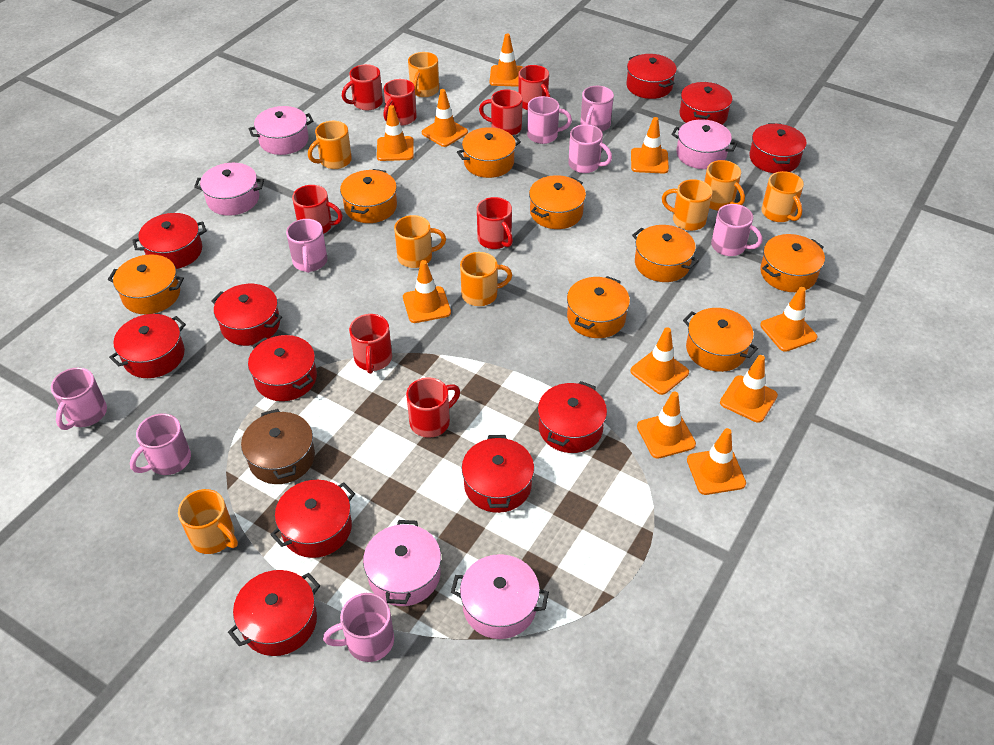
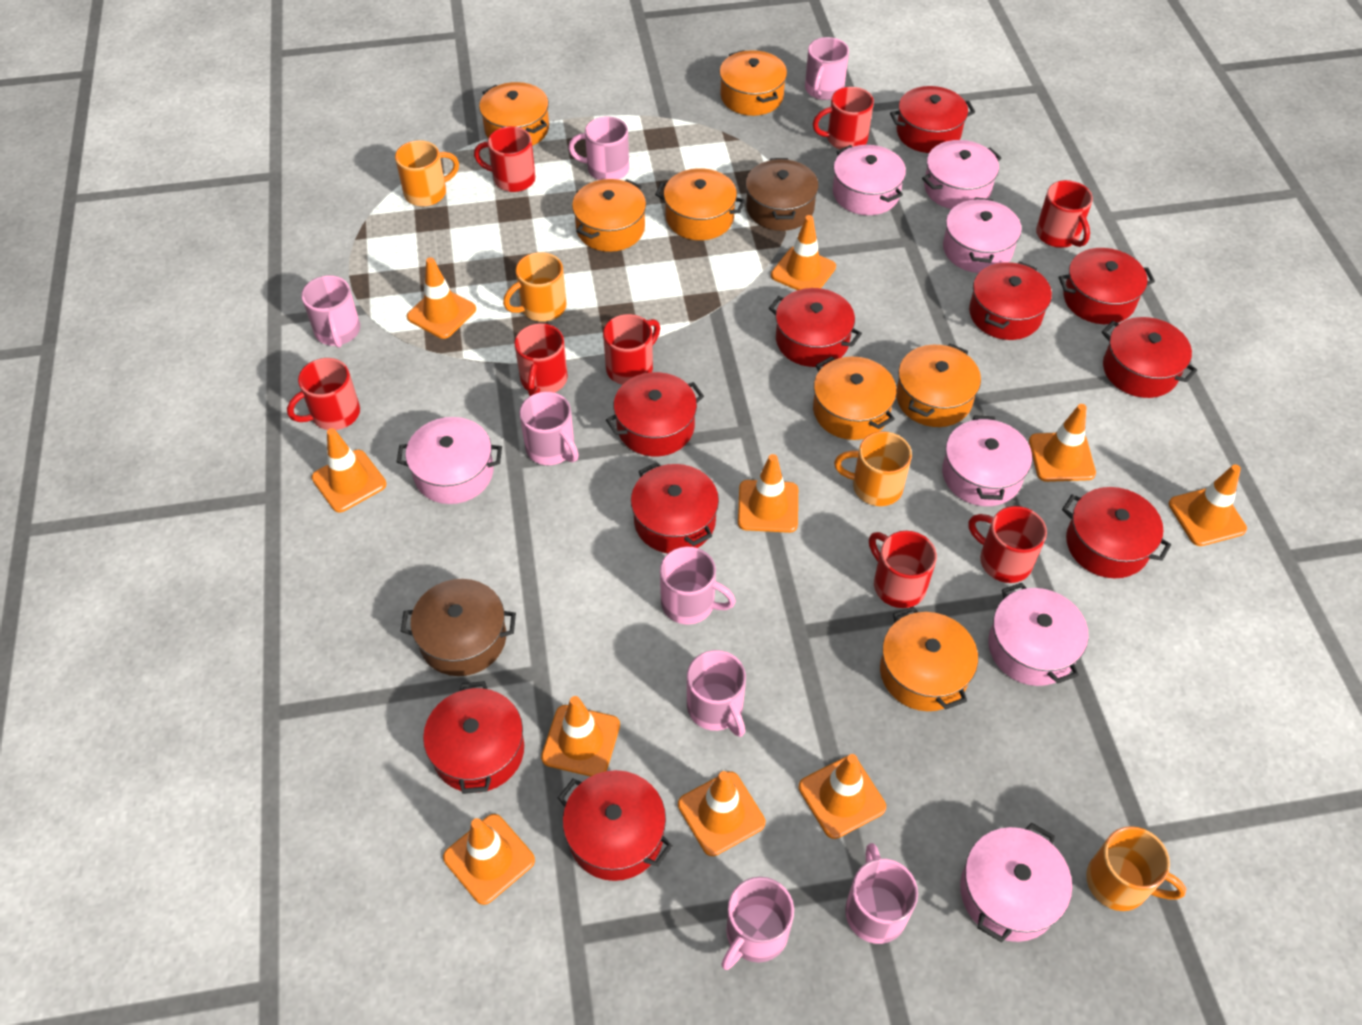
brown pot: 1 -> 2
orange mug: 8 -> 4
orange pot: 8 -> 7
pink pot: 5 -> 7
red pot: 11 -> 10

